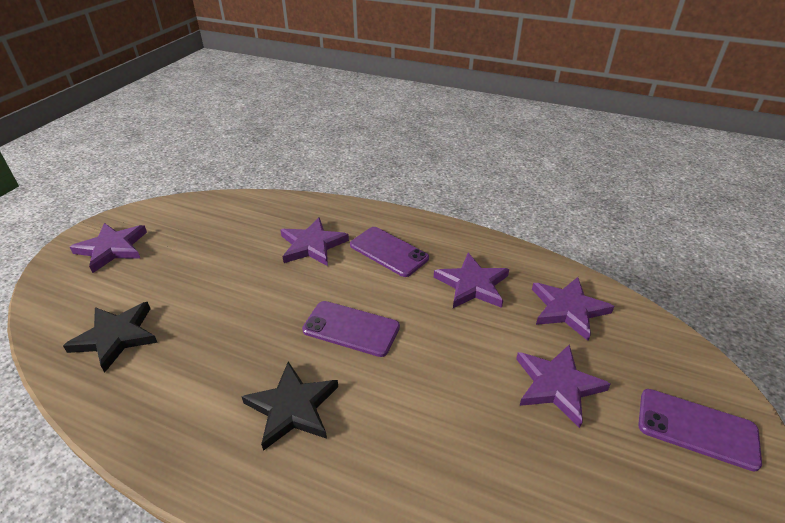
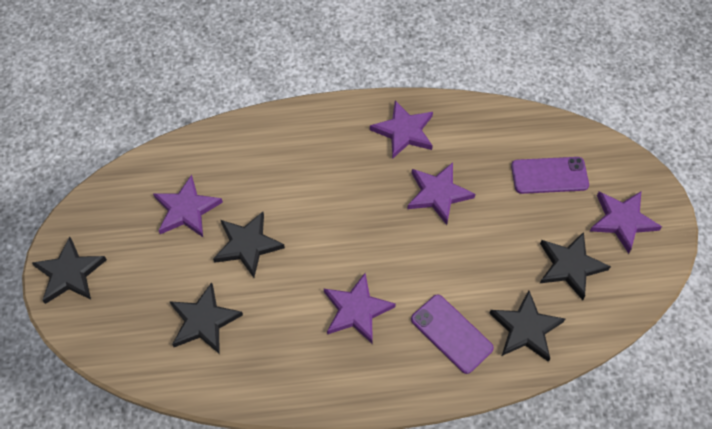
black star: 2 -> 5
purple phone: 3 -> 2

